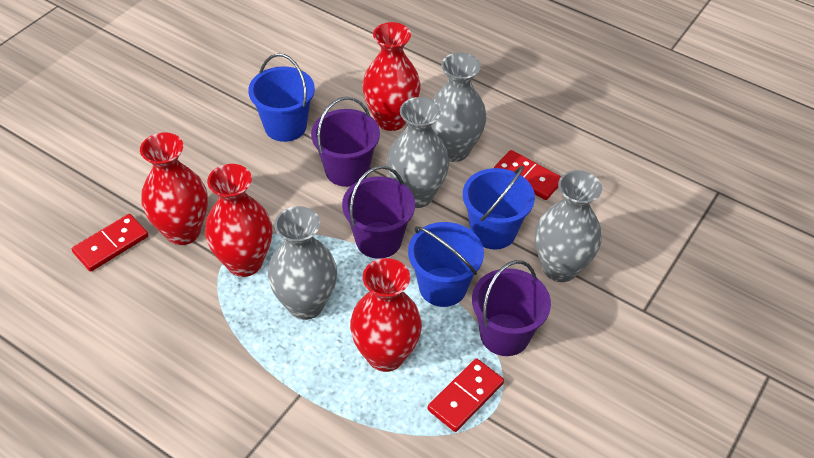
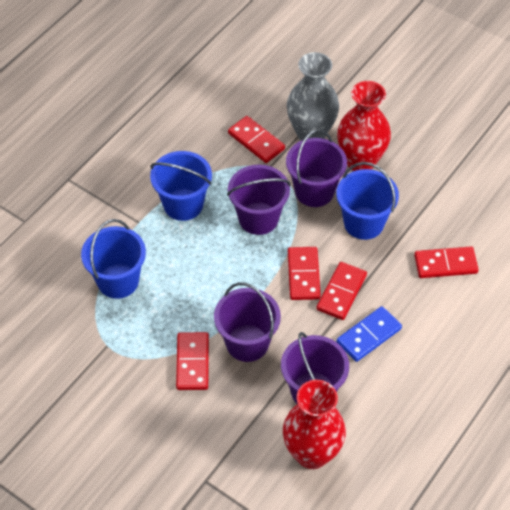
blue domino: 0 -> 1
grey vase: 4 -> 1
purple bucket: 3 -> 4
red domino: 3 -> 5
red vase: 4 -> 2

